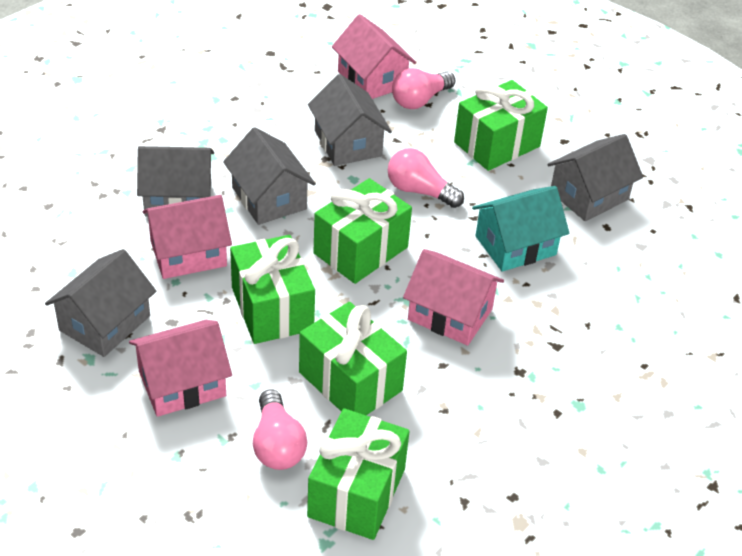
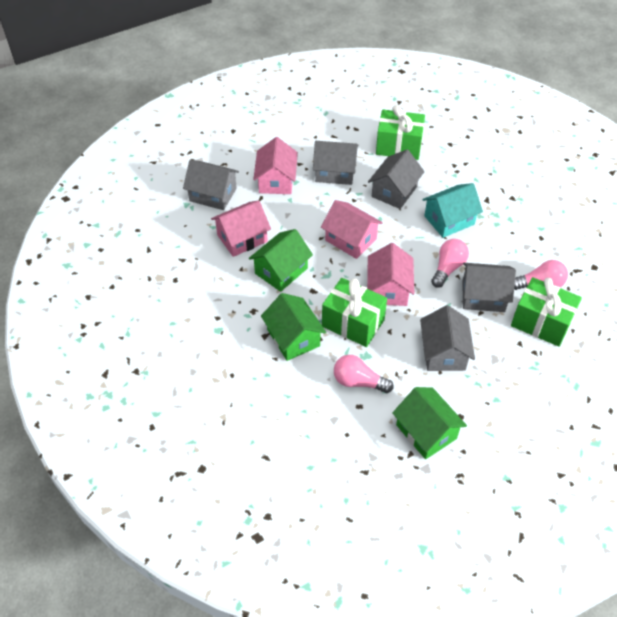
green gift: 5 -> 3
green house: 0 -> 3

